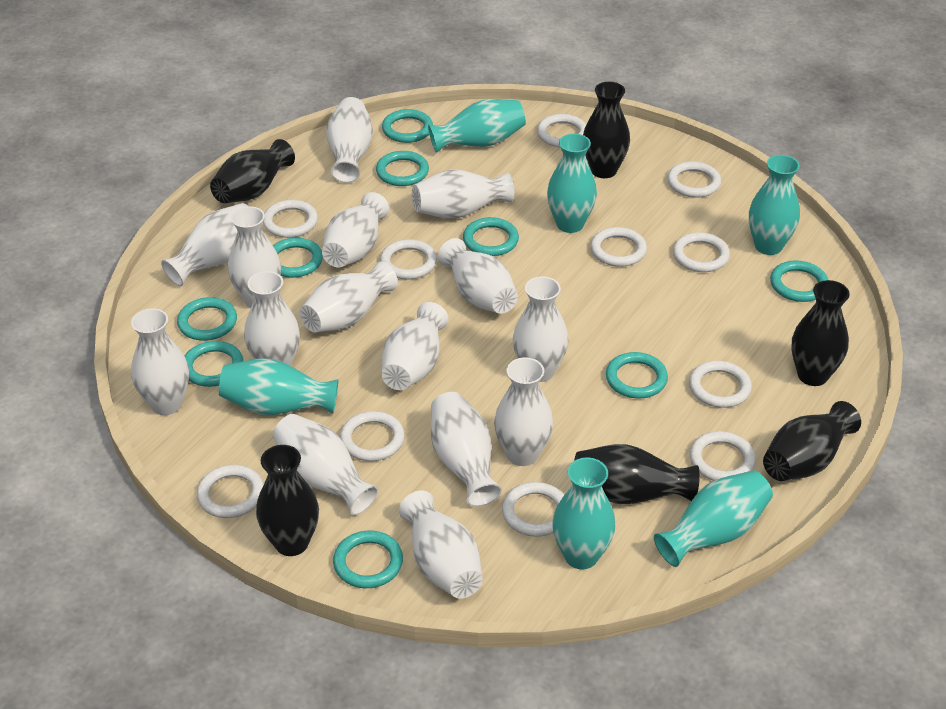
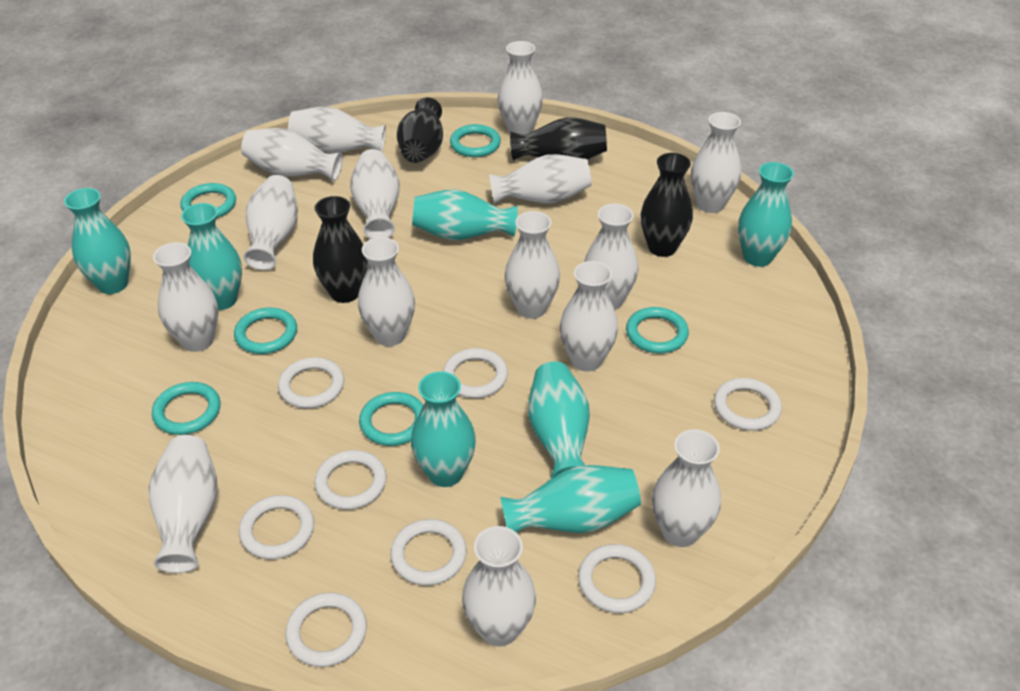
black vase: 6 -> 4
turquoise ring: 9 -> 6
turquoise vase: 6 -> 7
white ring: 11 -> 8

